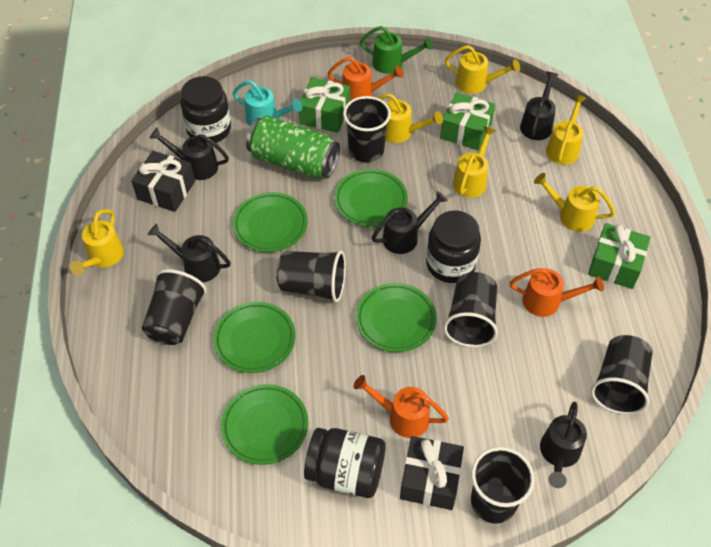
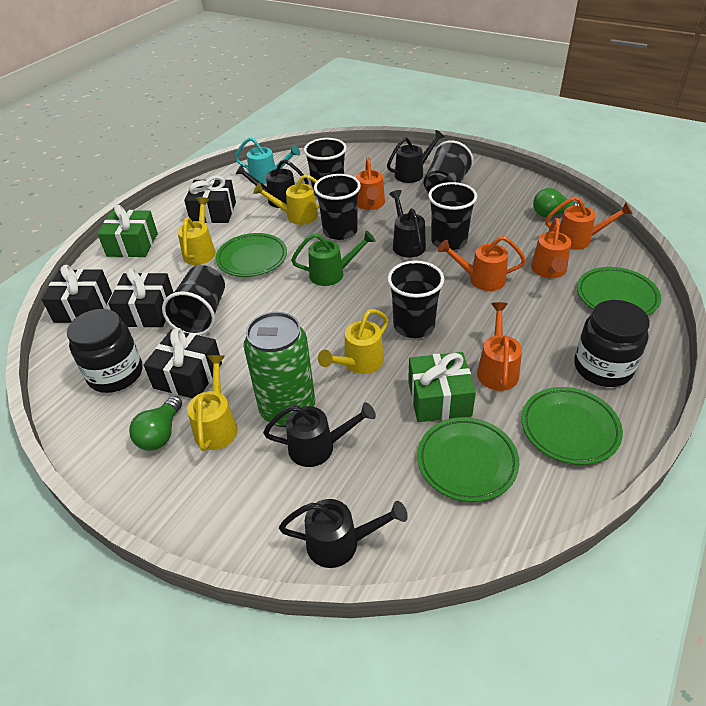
black gift: 2 -> 4
black jar: 3 -> 2
green gift: 3 -> 2
green light bulb: 0 -> 2
green plate: 5 -> 4
orange watering can: 3 -> 5
yellow watering can: 6 -> 4

